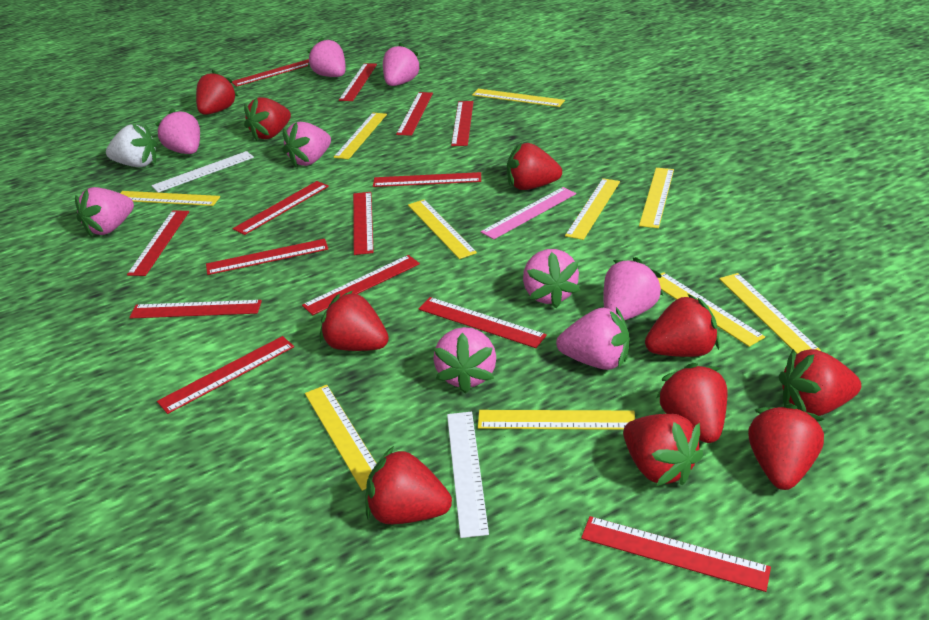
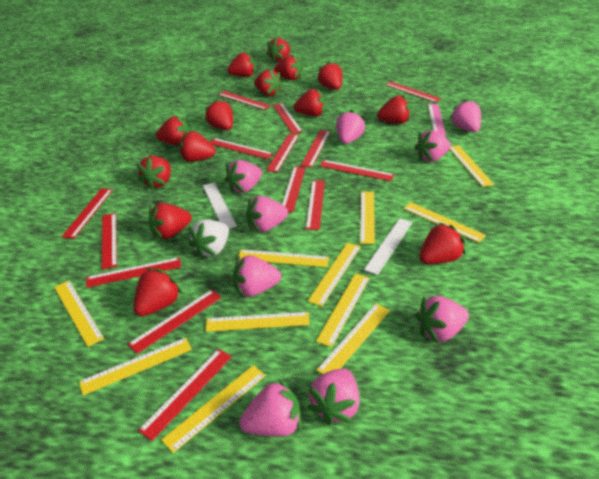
red strawberry: 10 -> 14
yellow ruler: 10 -> 11

